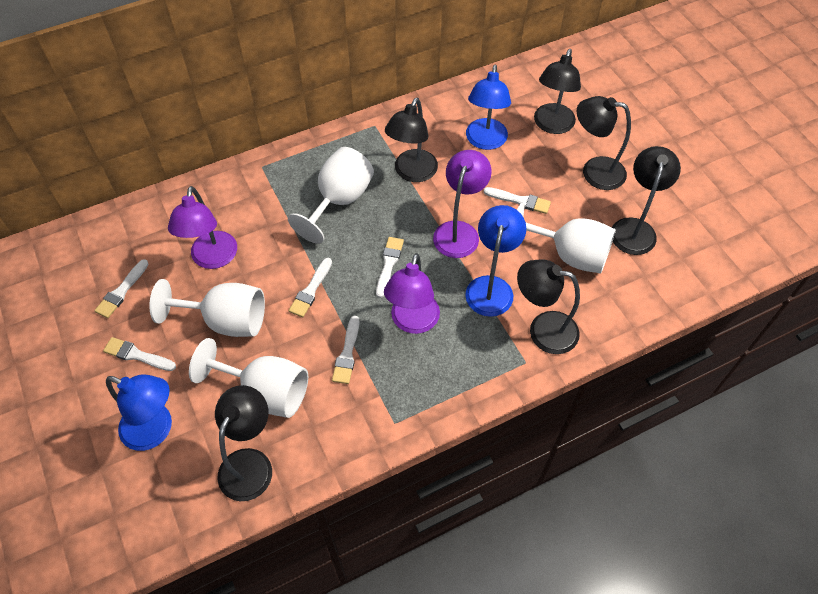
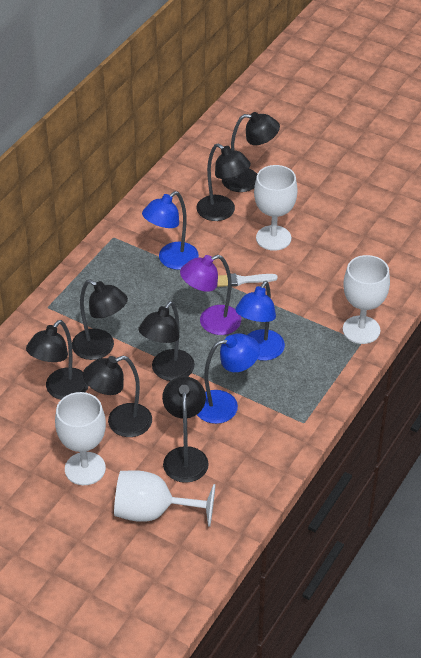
black lamp: 6 -> 7
purple lamp: 3 -> 1
white brush: 6 -> 1

